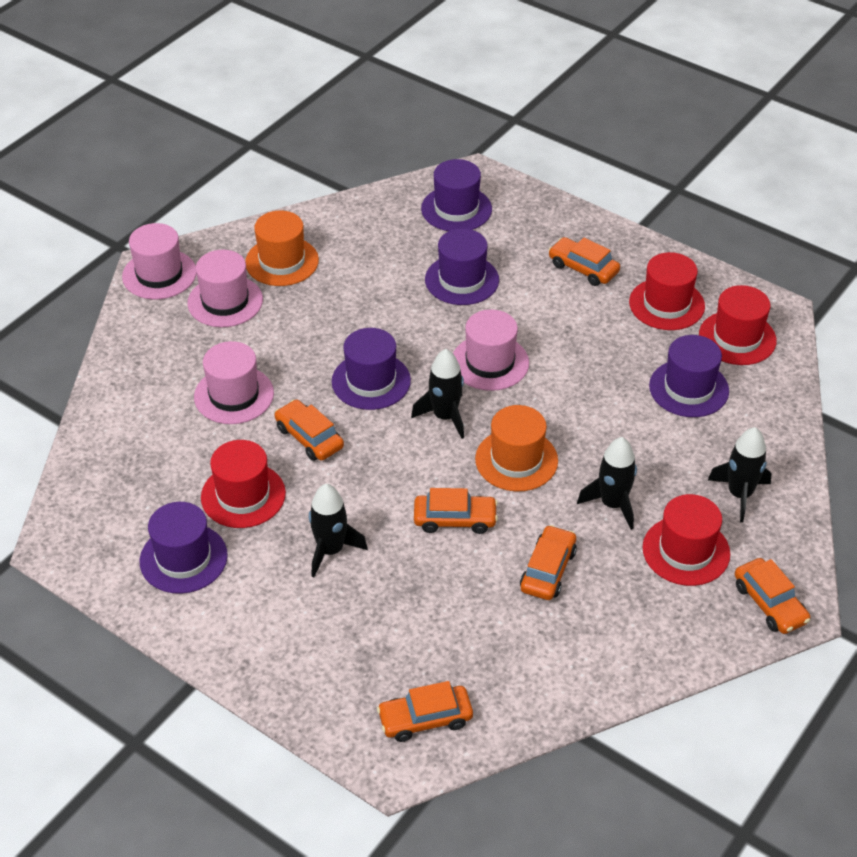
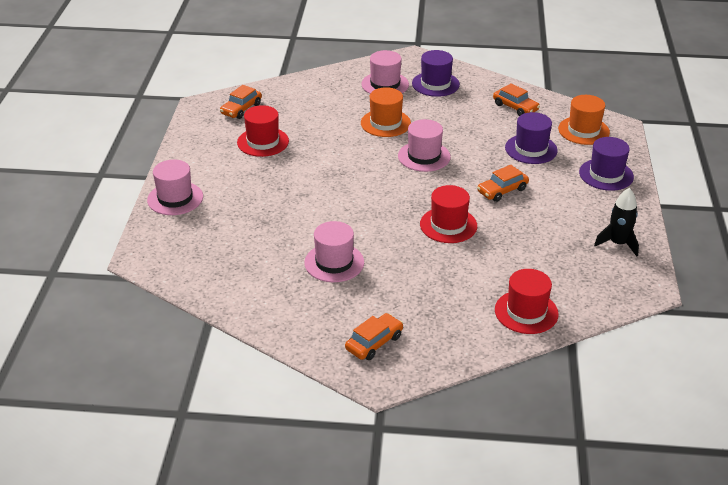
black rocket: 4 -> 1
orange car: 6 -> 4
purple hat: 5 -> 3
red hat: 4 -> 3

